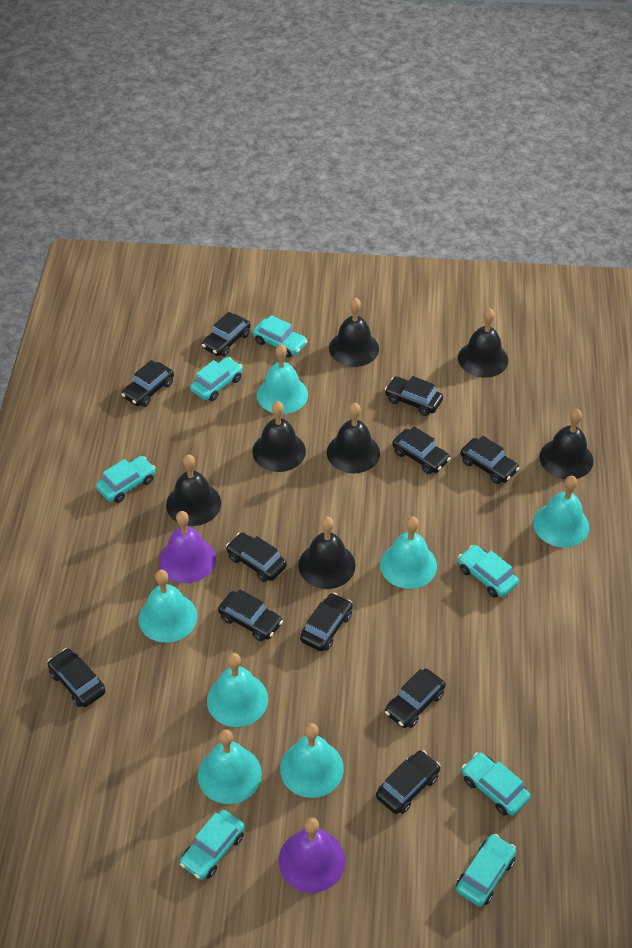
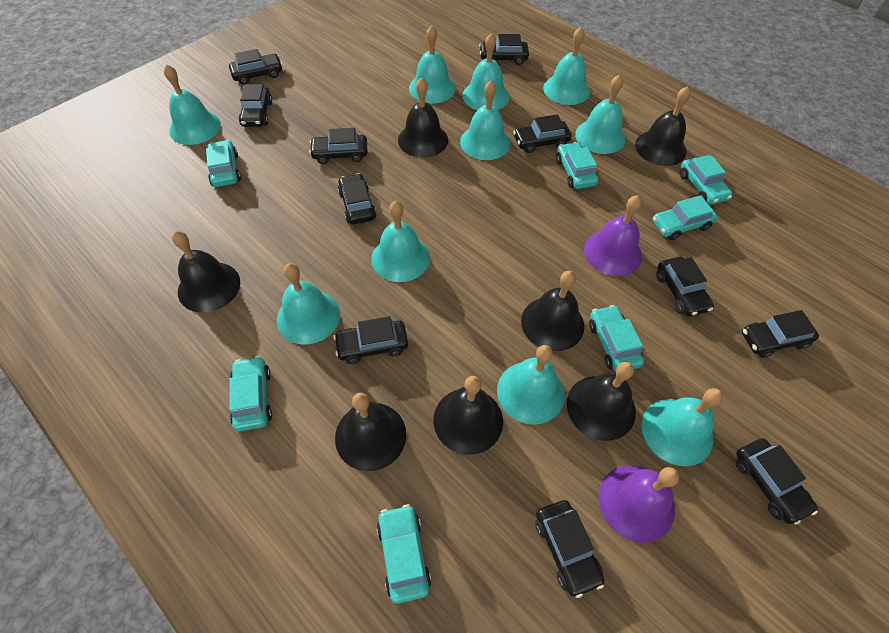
turquoise bell: 7 -> 10

